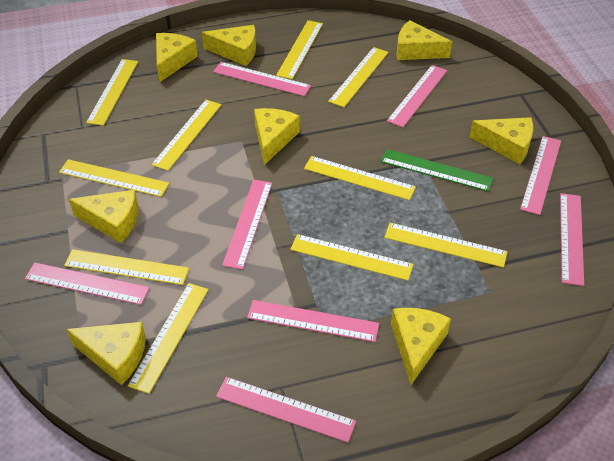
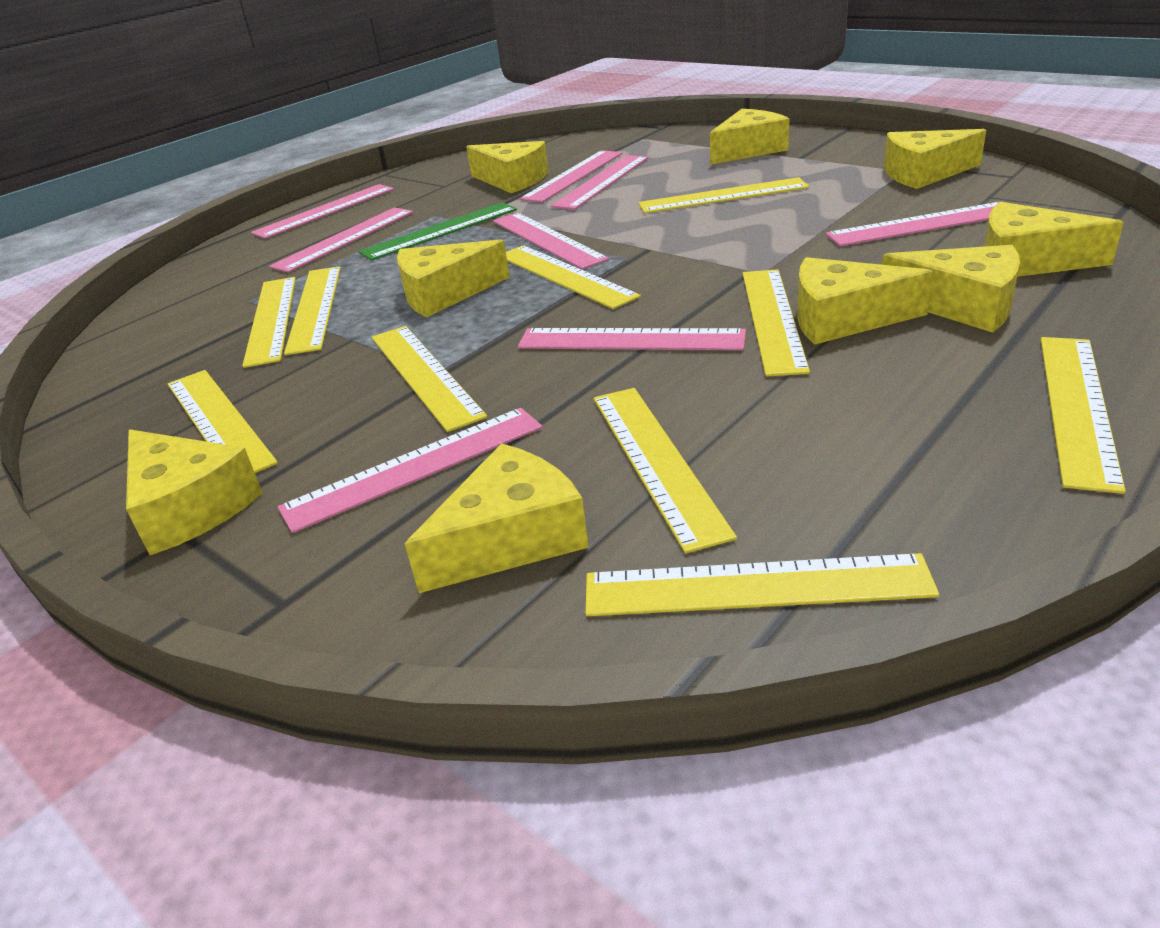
yellow cheese: 8 -> 9

